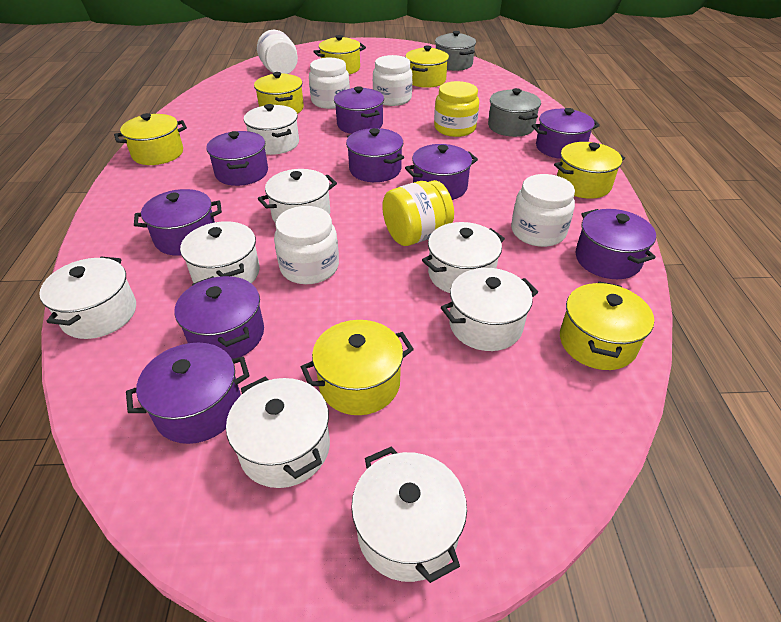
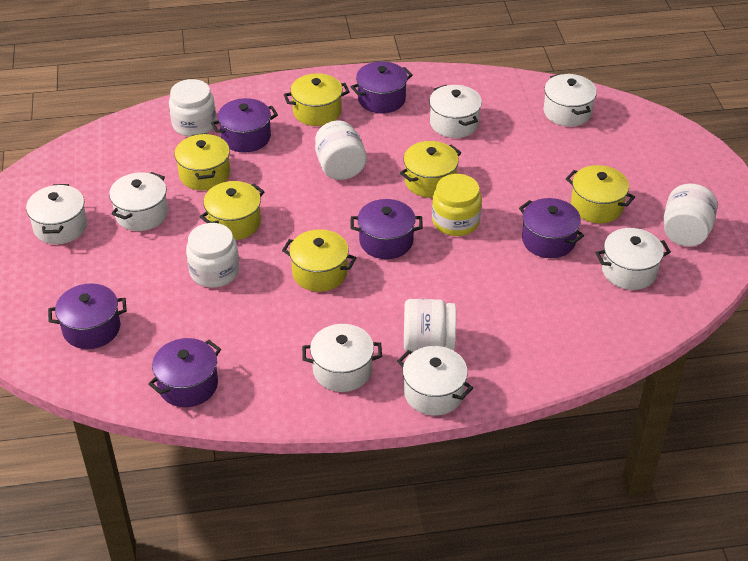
grey pot: 2 -> 0
purple pot: 9 -> 6
white pot: 8 -> 7
yellow jar: 2 -> 1
yellow pot: 7 -> 6

